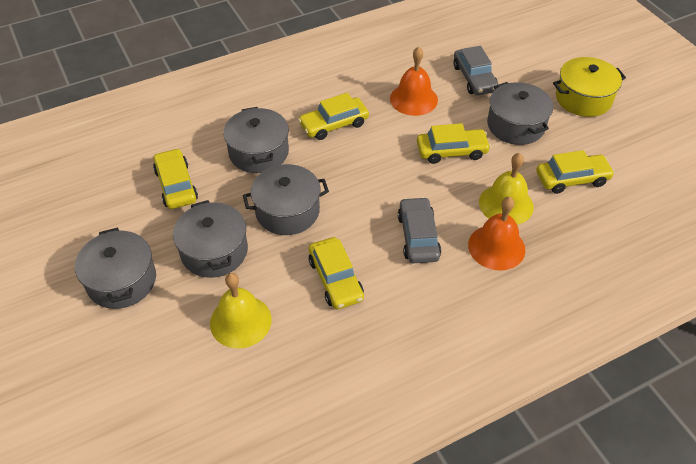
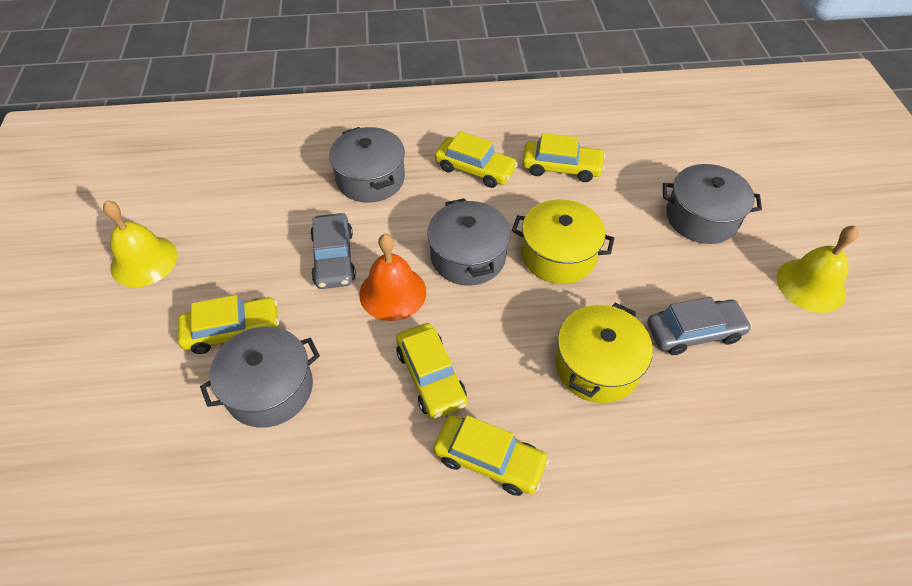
grey pot: 5 -> 4
orange bell: 2 -> 1
yellow pot: 1 -> 2

